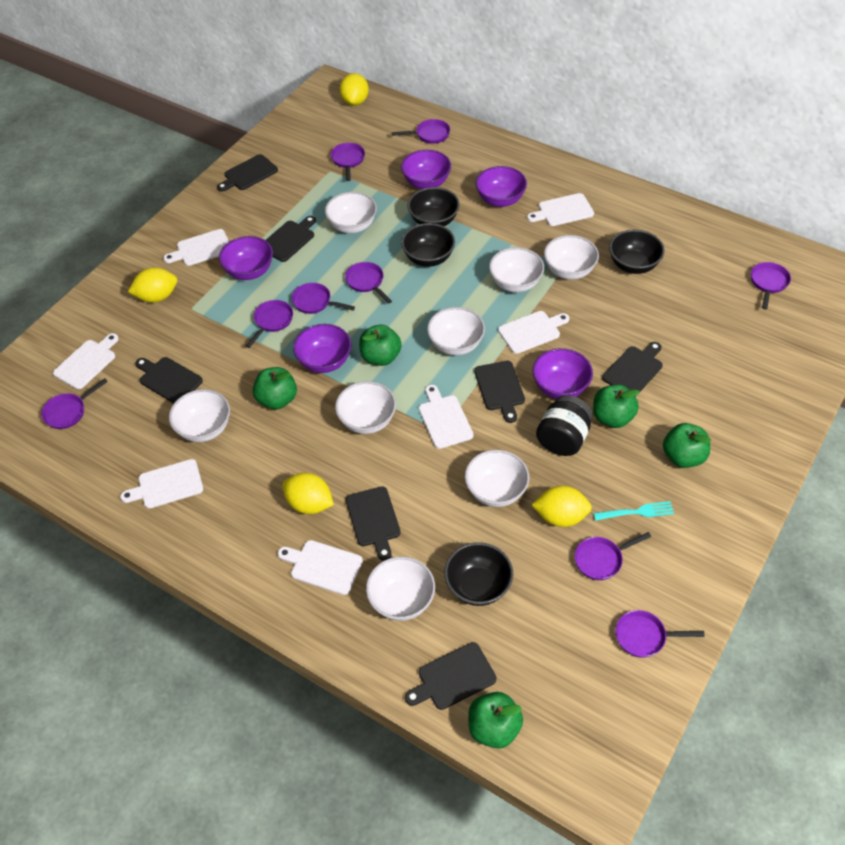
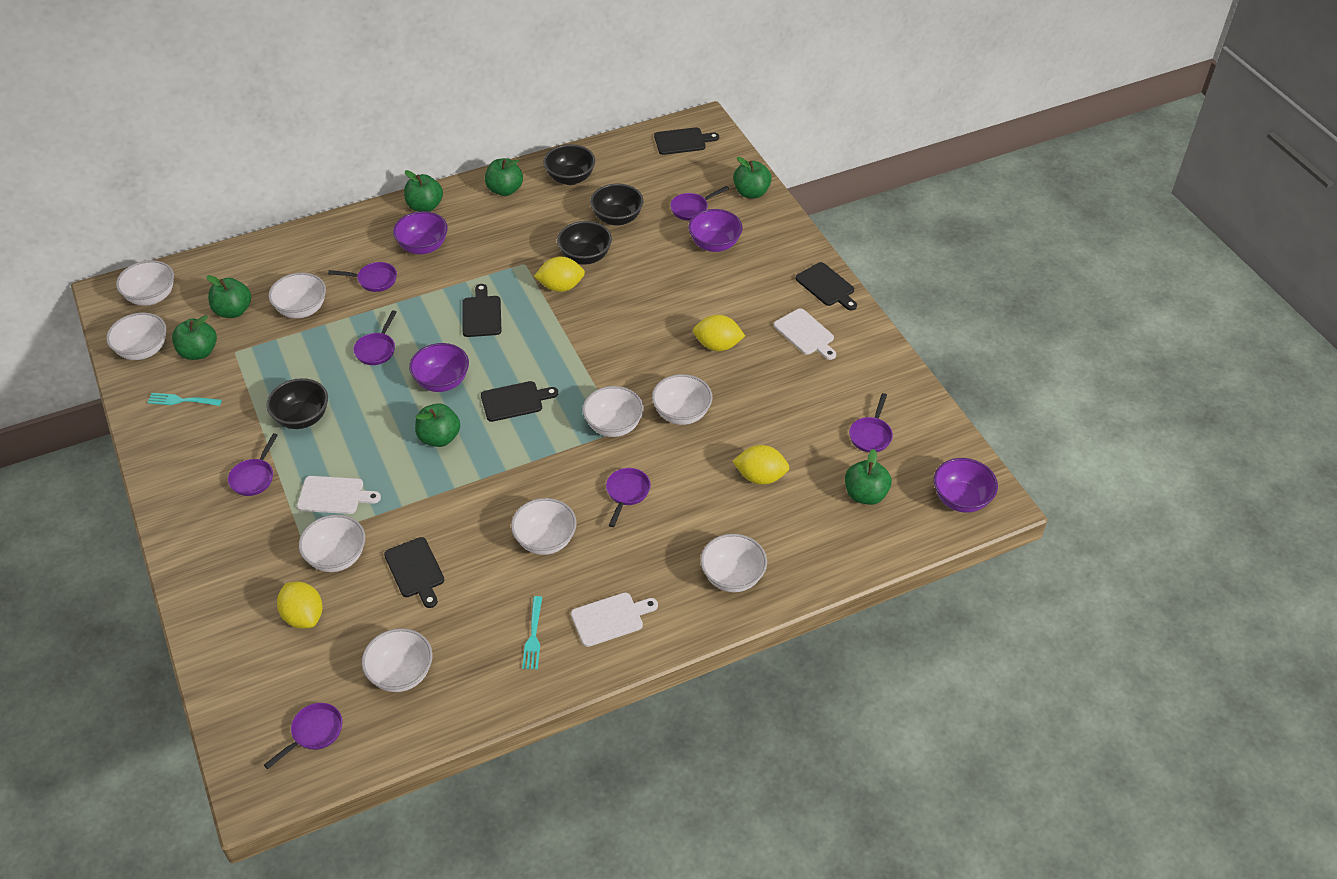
black cutting board: 7 -> 5
black jar: 1 -> 0
green apple: 5 -> 7
purple bowl: 5 -> 4
purple pan: 9 -> 7
turquoise fork: 1 -> 2
white bowl: 8 -> 9
white cutting board: 7 -> 3

